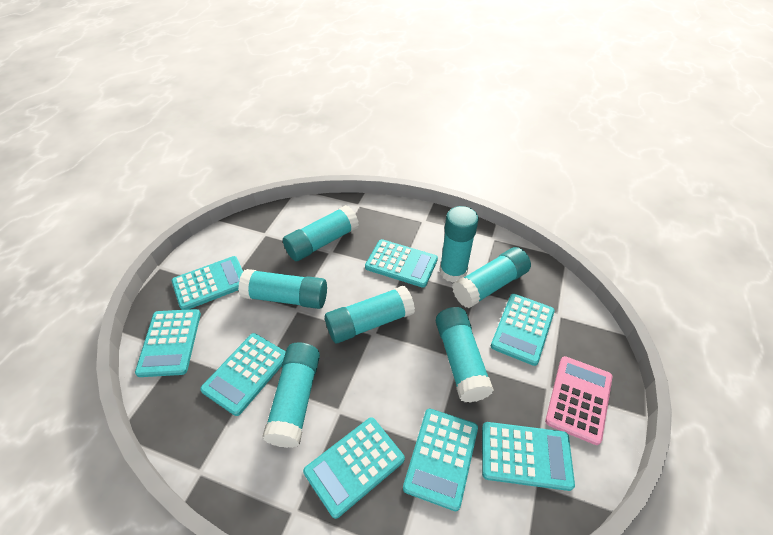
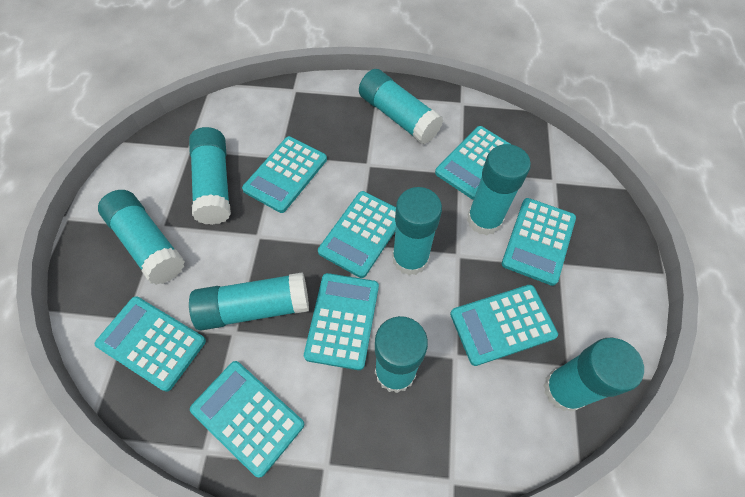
pink calculator: 1 -> 0
turquoise glue stick: 7 -> 8

